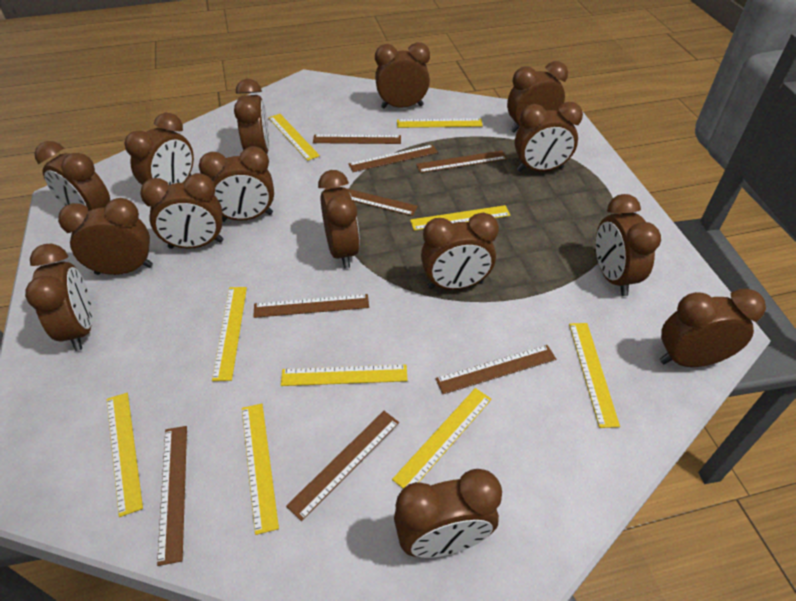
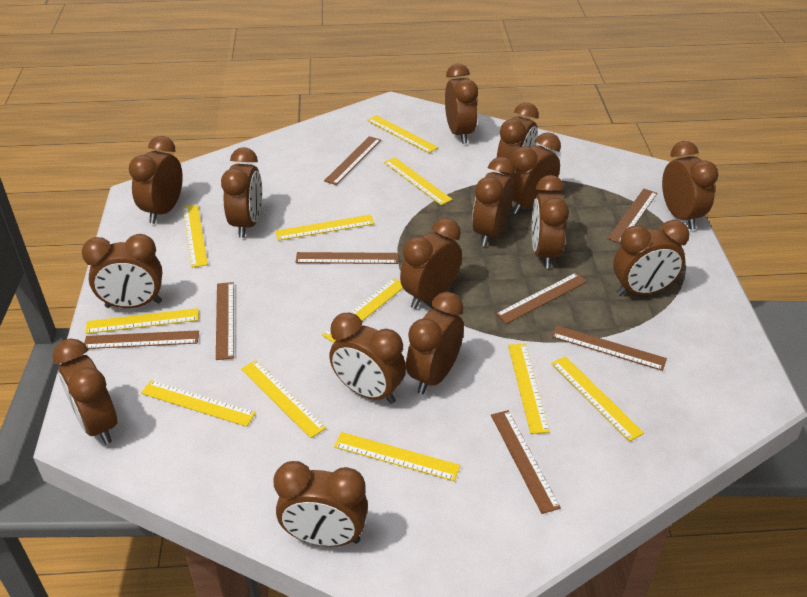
yellow ruler: 9 -> 11

